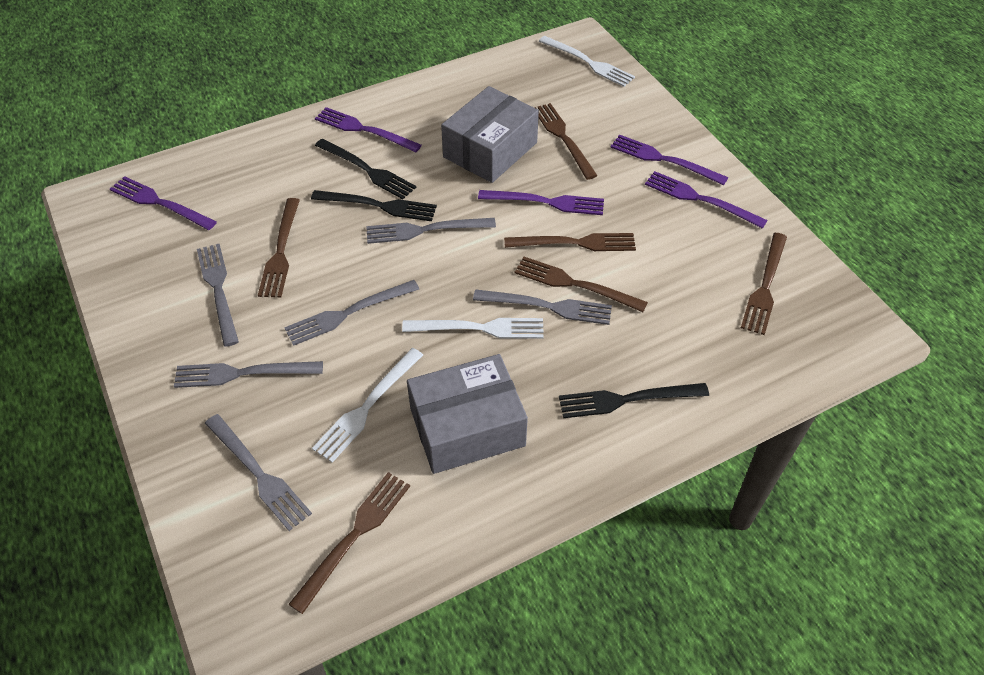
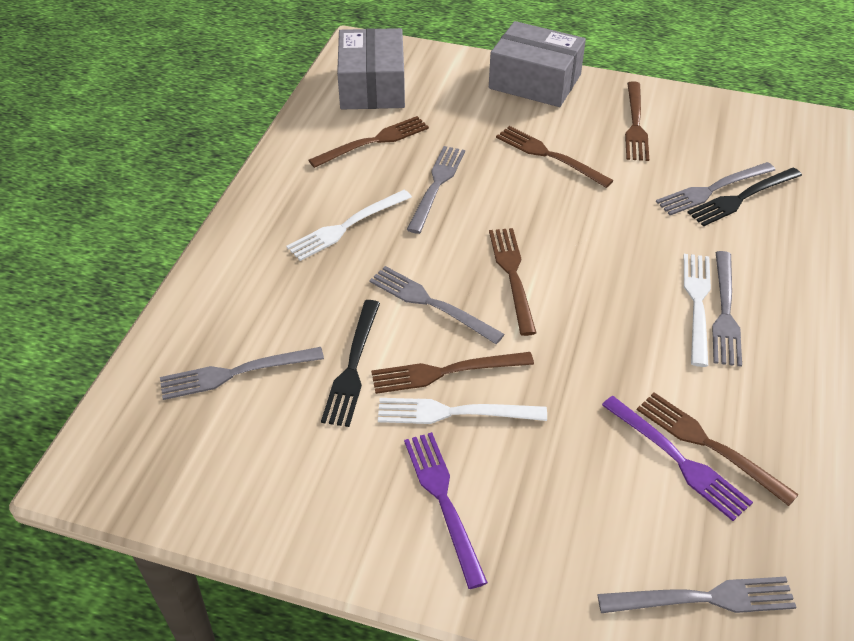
black fork: 3 -> 2
purple fork: 5 -> 2

